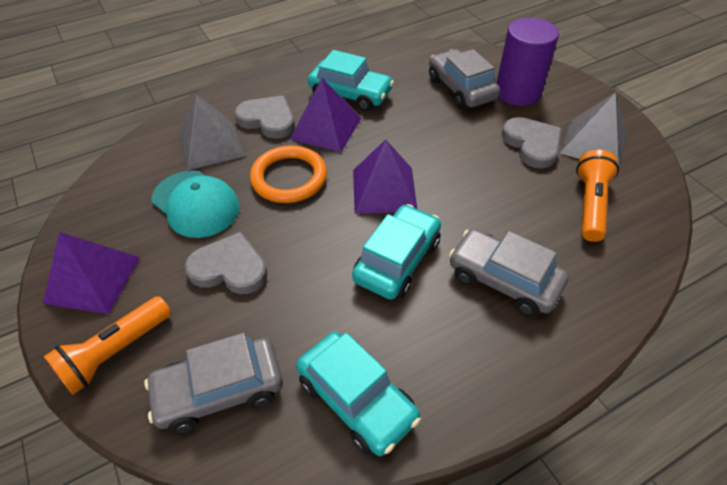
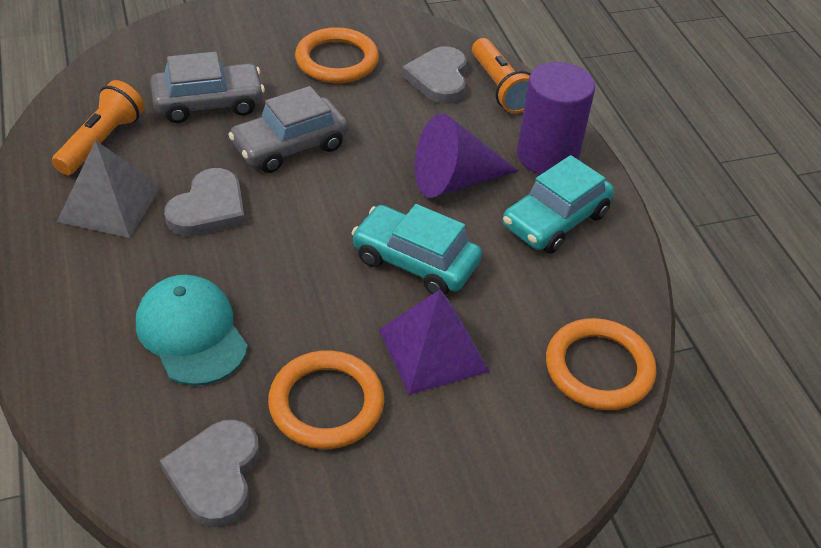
grey car: 3 -> 2
grey pyramid: 2 -> 1
orange ring: 1 -> 3
purple cone: 0 -> 1
purple pyramid: 3 -> 1
turquoise car: 3 -> 2

